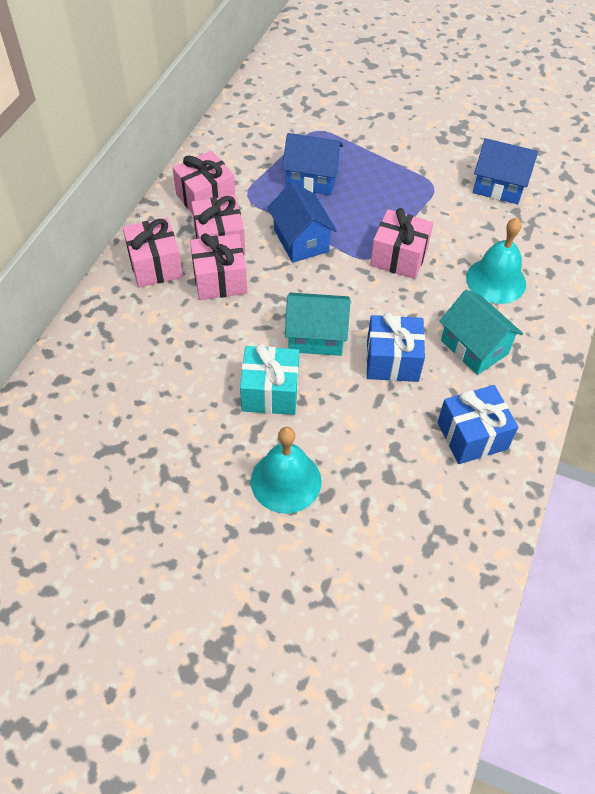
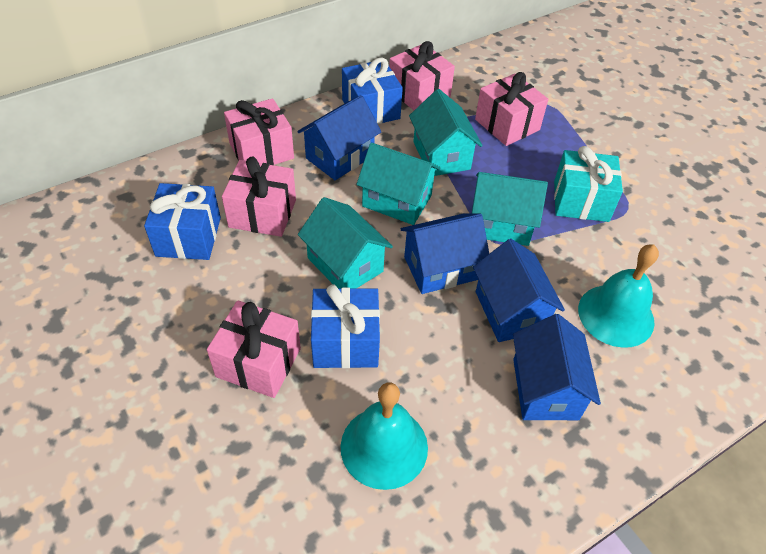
blue gift: 2 -> 3
blue house: 3 -> 4
turquoise house: 2 -> 4

